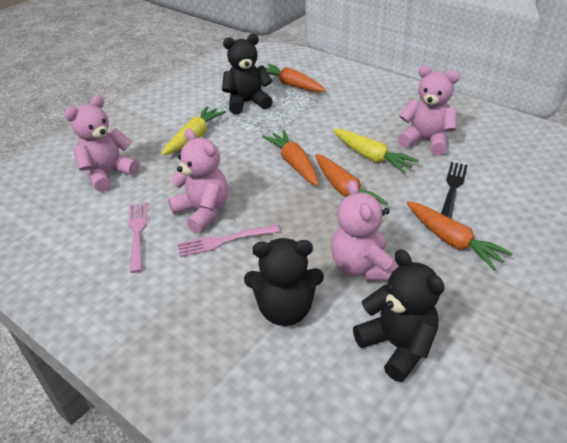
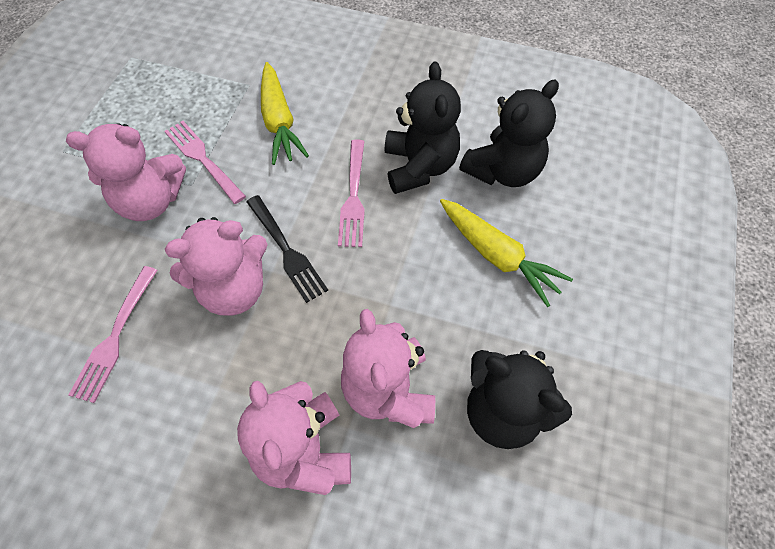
orange carrot: 4 -> 0
pink fork: 2 -> 3

